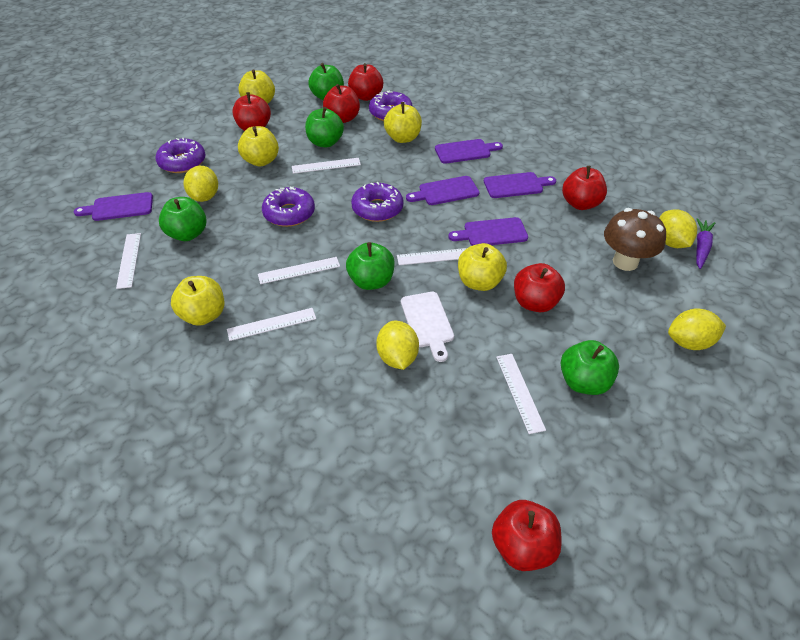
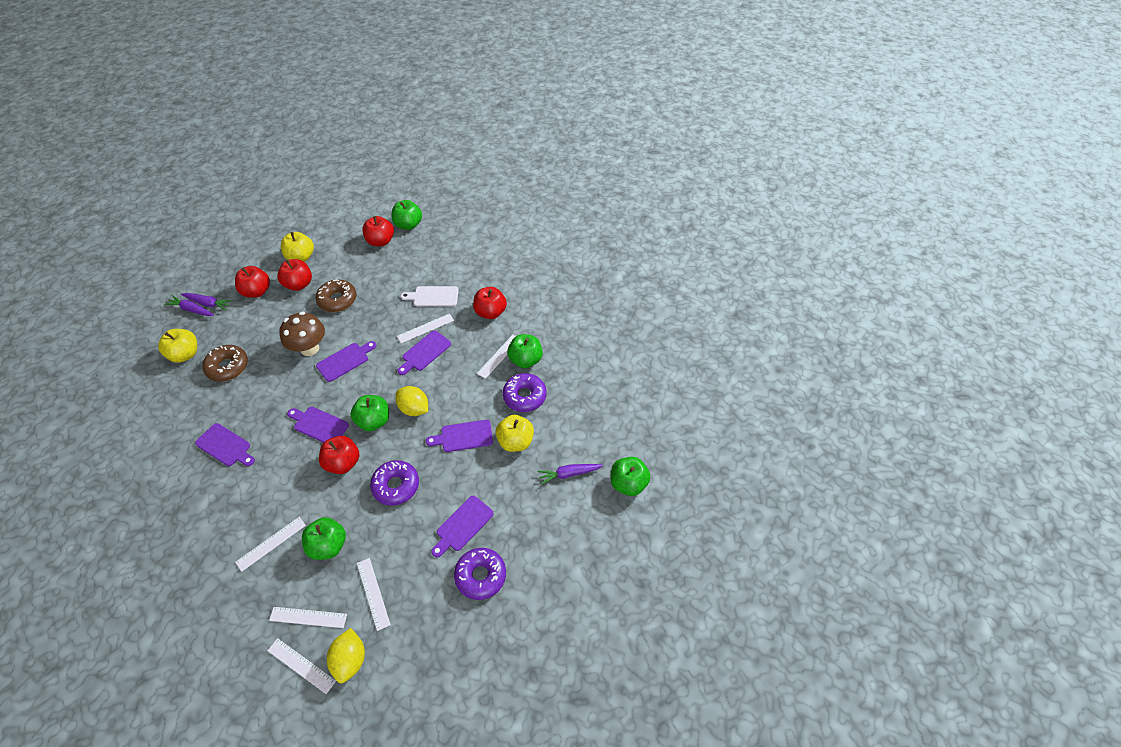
brown donut: 0 -> 2
purple carrot: 1 -> 3
purple cutting board: 5 -> 6
purple donut: 4 -> 3
red apple: 6 -> 5
yellow apple: 5 -> 3
yellow lemon: 4 -> 2

